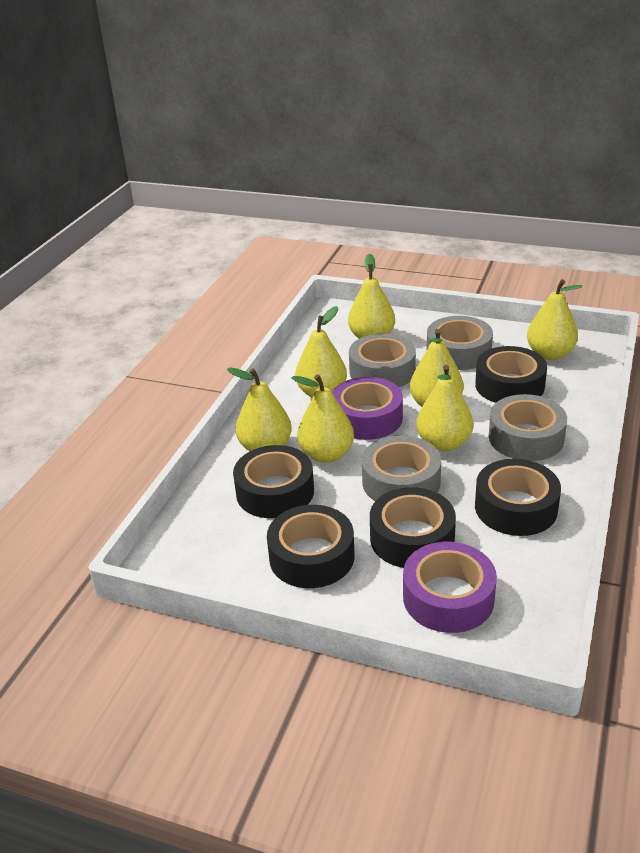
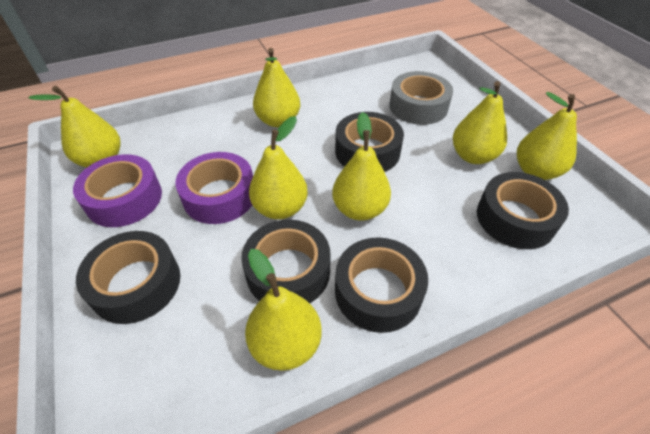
grey tape: 4 -> 1

